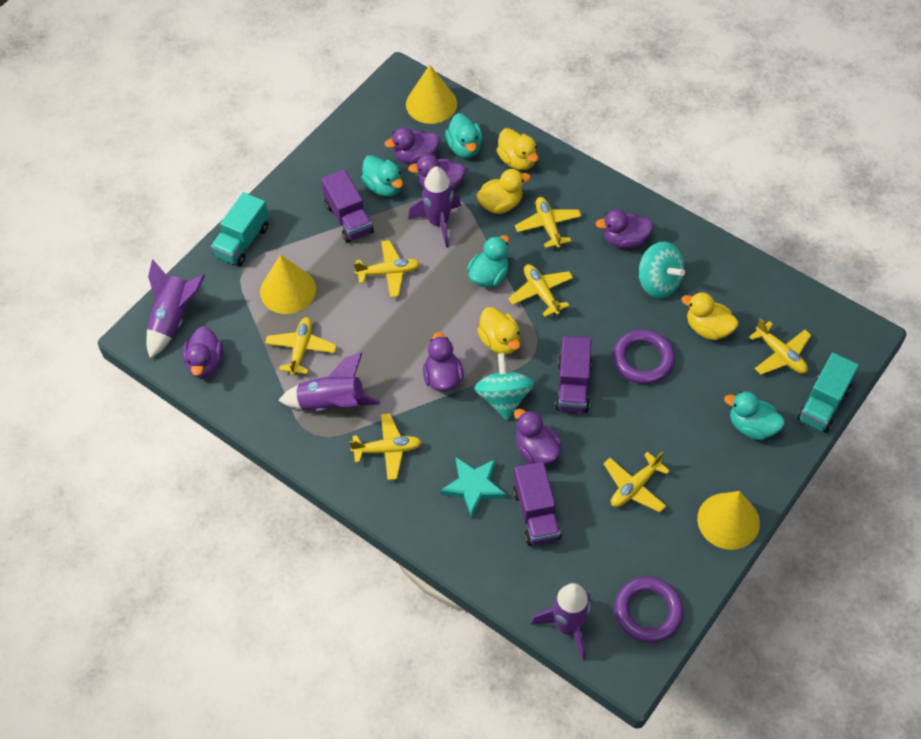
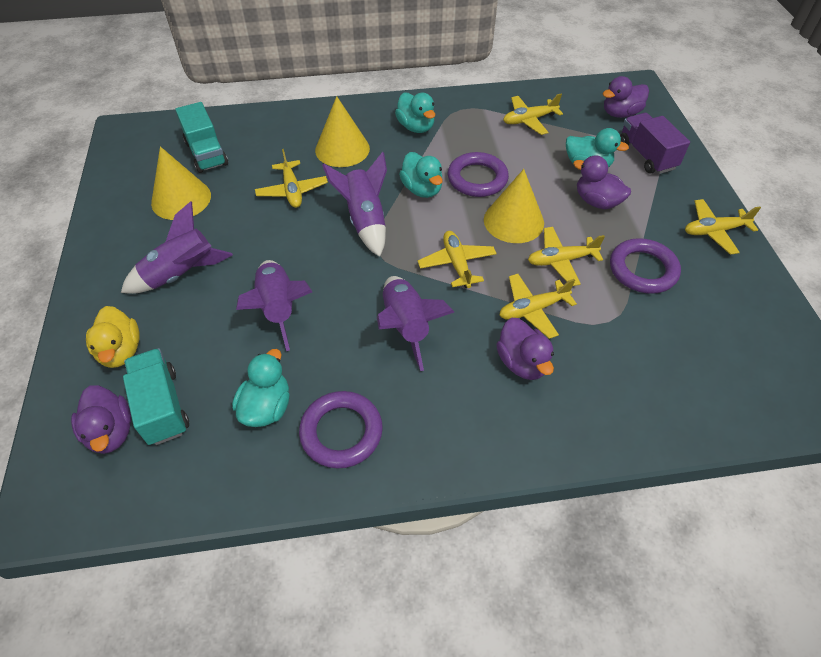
purple duck: 6 -> 4
purple ring: 2 -> 3
purple truck: 3 -> 1
turquoise spinning top: 2 -> 0
turquoise star: 1 -> 0
yellow duck: 4 -> 1
yellow plane: 7 -> 6

